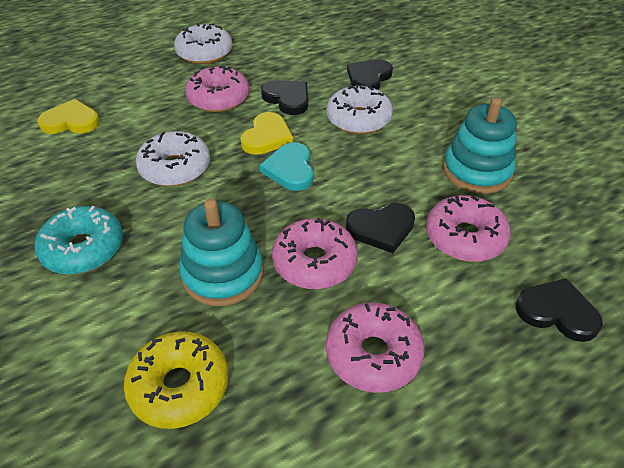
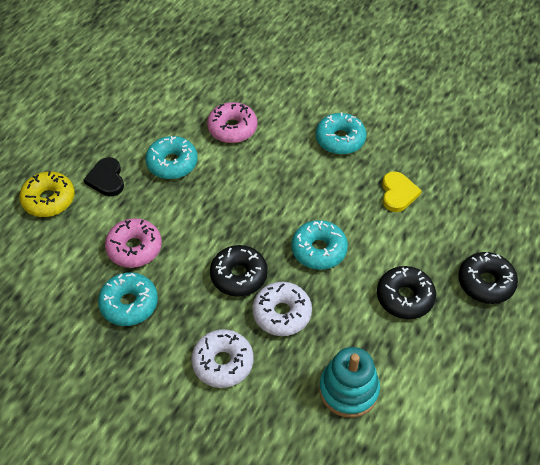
black donut: 0 -> 3
black heart: 4 -> 1
pink donut: 4 -> 2
turquoise donut: 1 -> 4
turquoise heart: 1 -> 0
turquoise stacking toy: 2 -> 1
white donut: 3 -> 2
yellow heart: 2 -> 1

